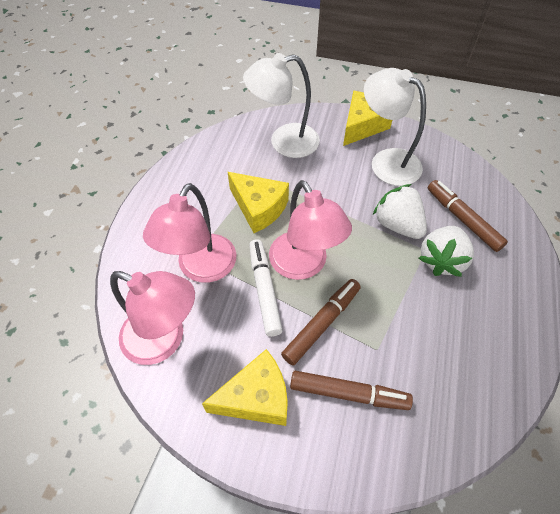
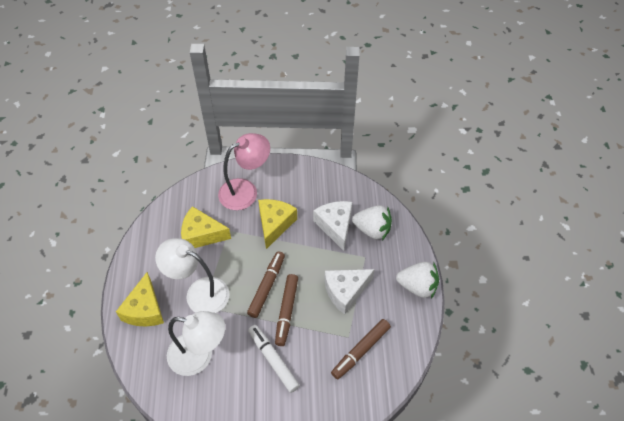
pink lamp: 3 -> 1
white cheese: 0 -> 2

